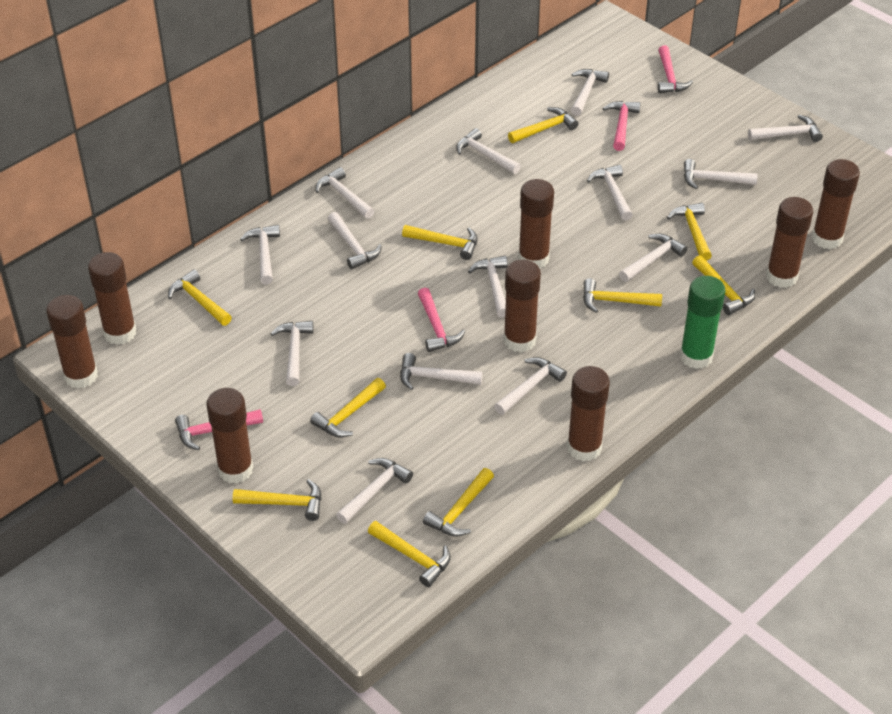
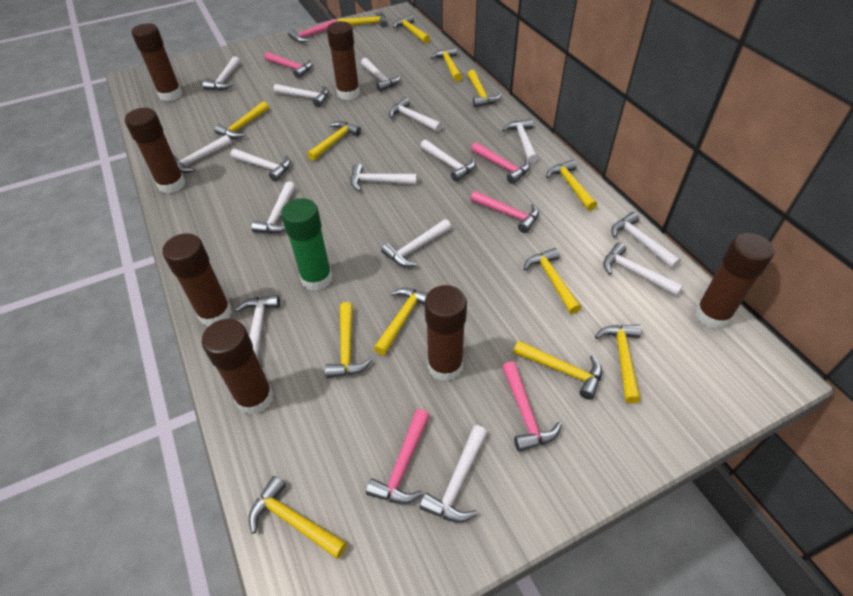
brown glue stick: 8 -> 7
pink hammer: 4 -> 6
white hammer: 14 -> 15
yellow hammer: 10 -> 13

